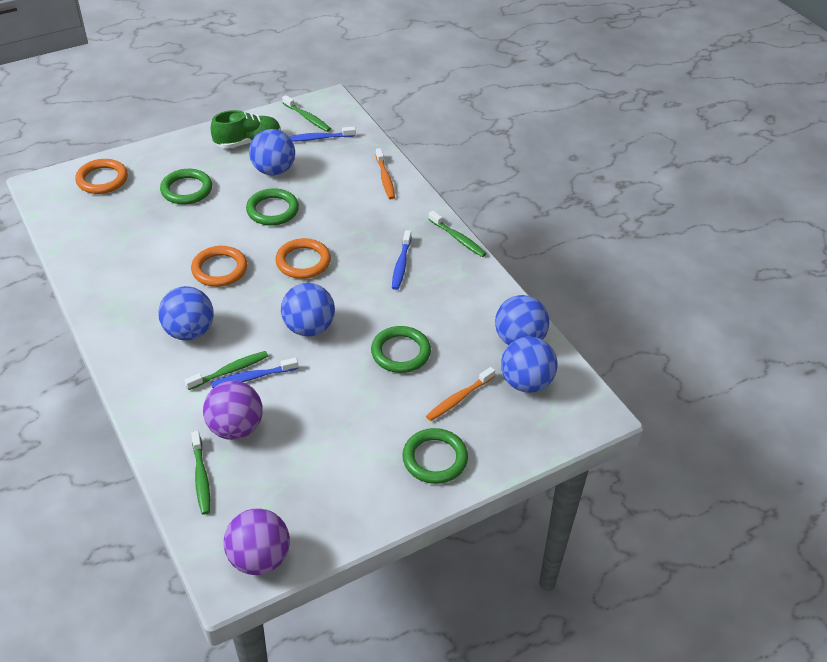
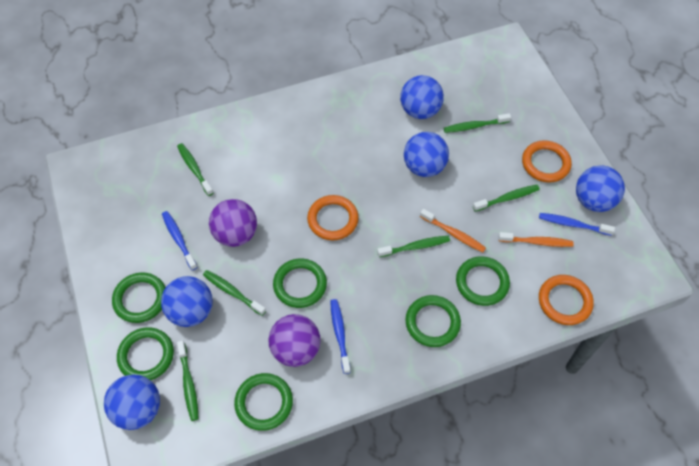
green ring: 4 -> 6
green shoe: 1 -> 0
green toothbrush: 4 -> 6

